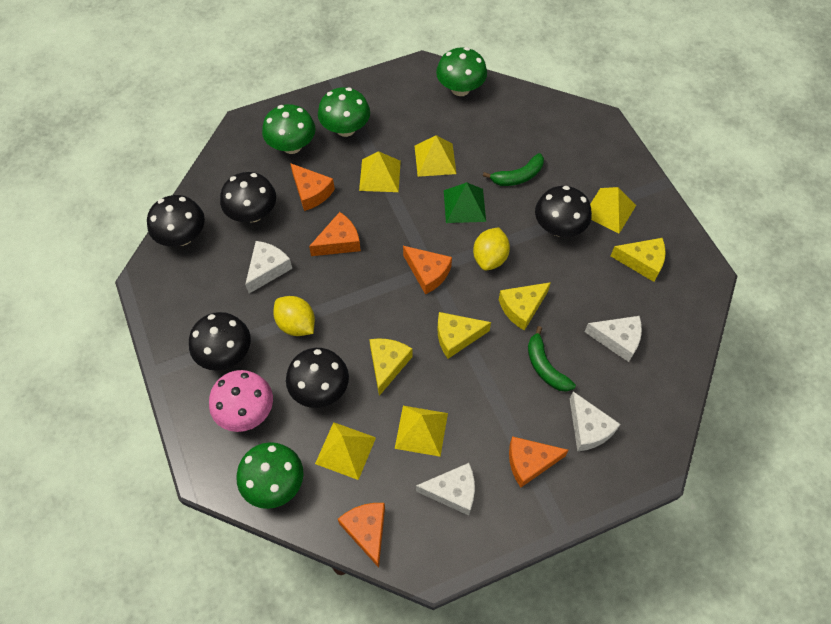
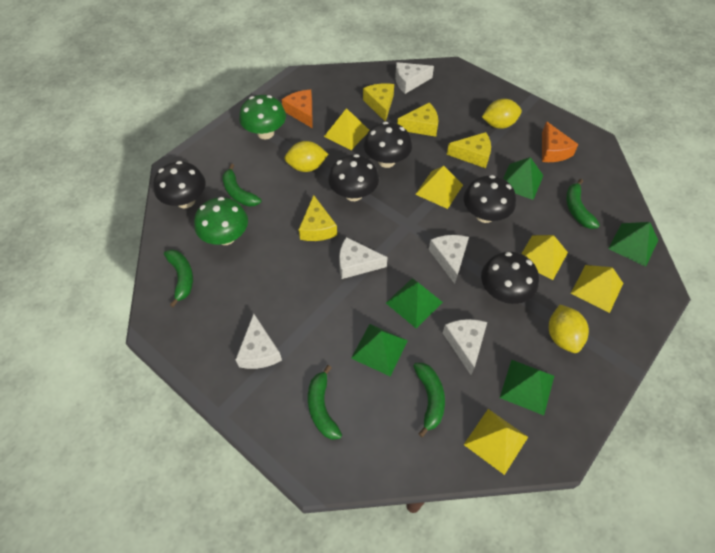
green banana: 2 -> 5
green mushroom: 4 -> 2
green pyramid: 1 -> 5
orange cheese: 5 -> 2
pink mushroom: 1 -> 0
white cheese: 4 -> 5
yellow lemon: 2 -> 3

